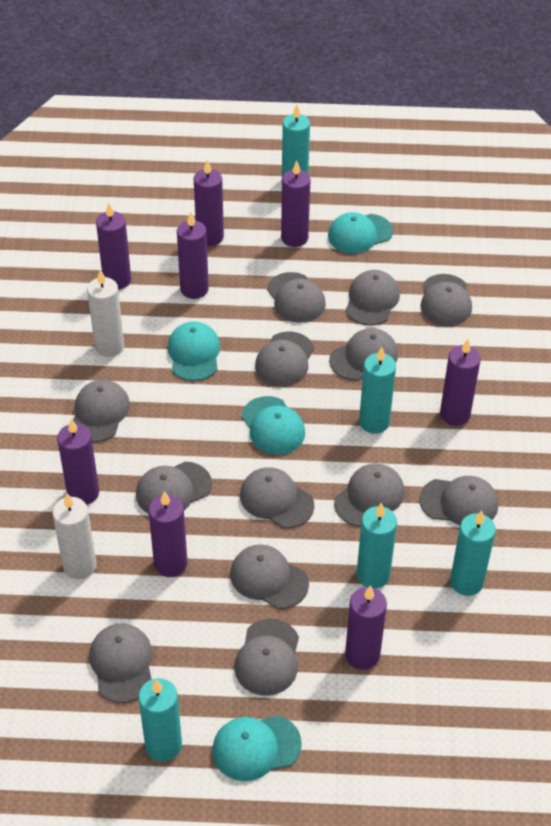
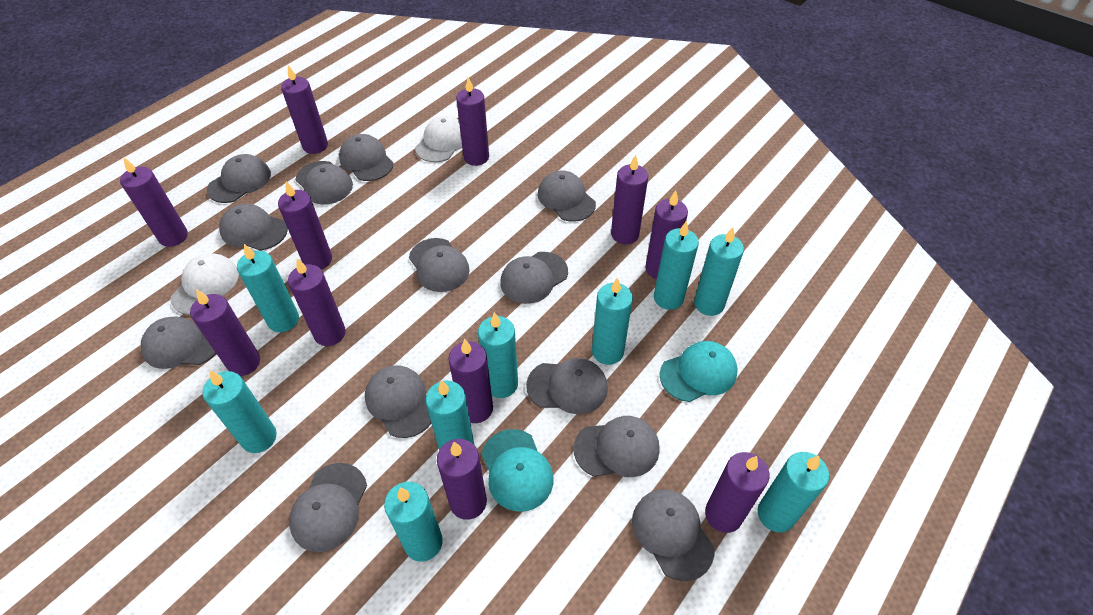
purple candle: 8 -> 11
turquoise candle: 5 -> 9
turquoise cap: 4 -> 2
white candle: 2 -> 0
white cap: 0 -> 2

